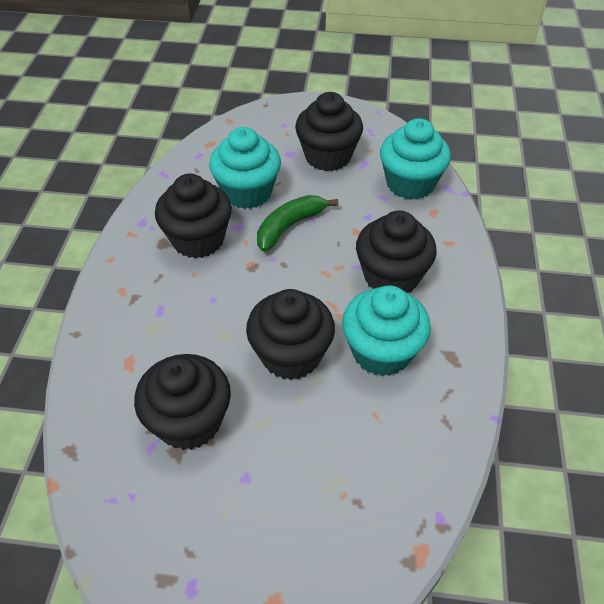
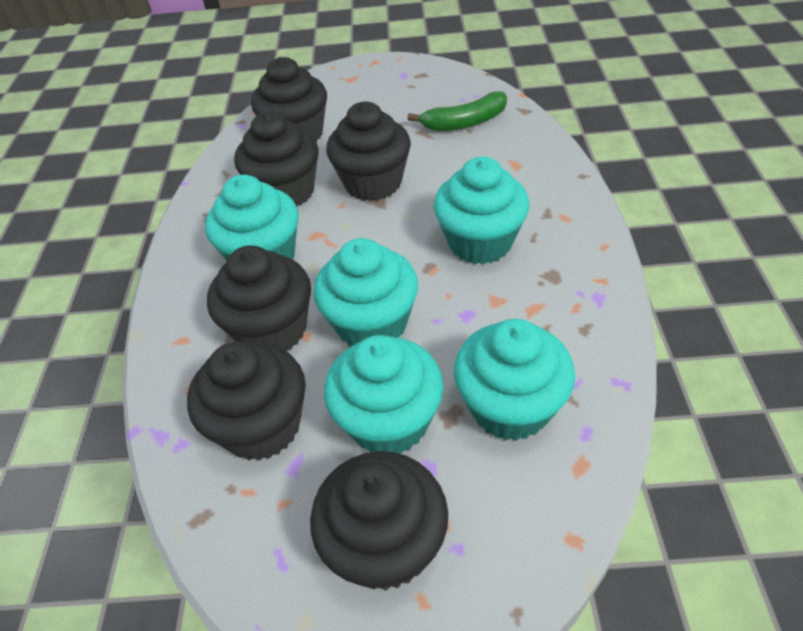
black cupcake: 5 -> 6
turquoise cupcake: 3 -> 5

